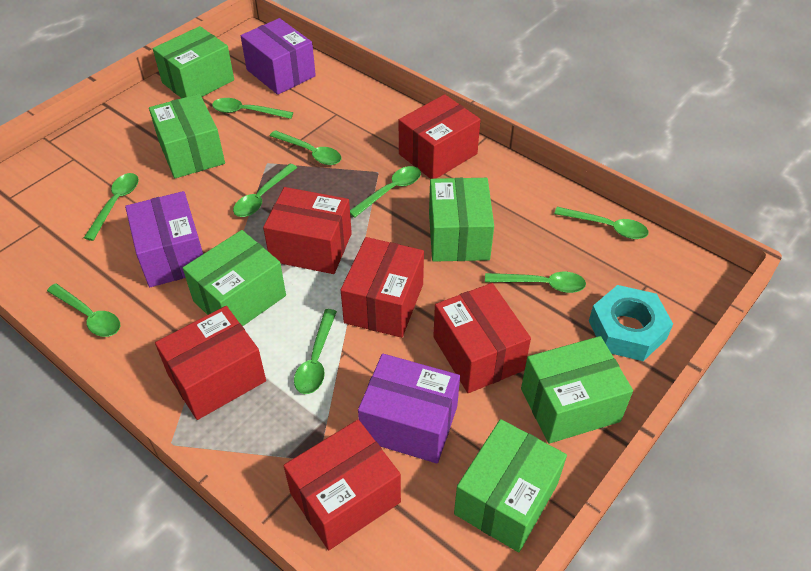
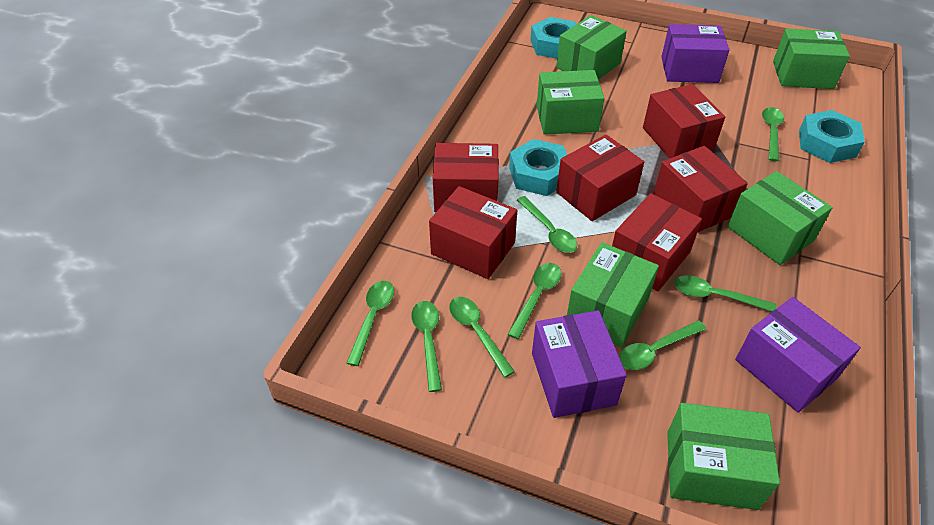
green spoon: 9 -> 8
turquoise nut: 1 -> 3

